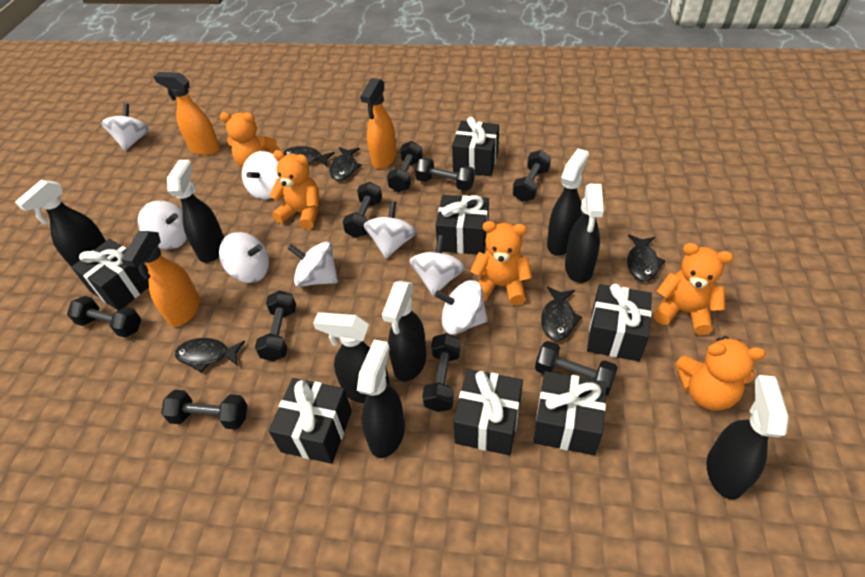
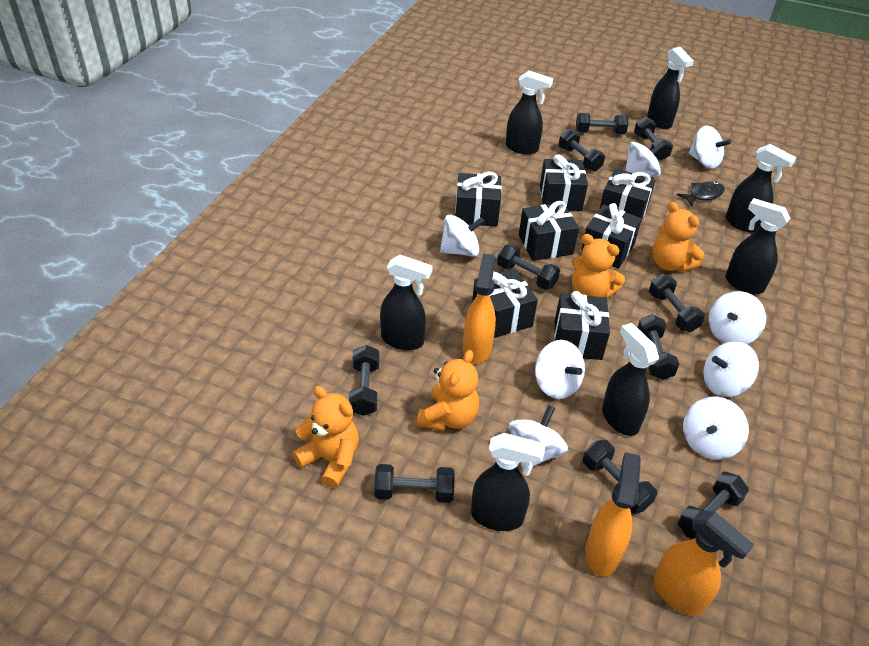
black dumbbell: 9 -> 10
black fish: 5 -> 1
black spray bottle: 8 -> 7
orange teddy bear: 5 -> 4

